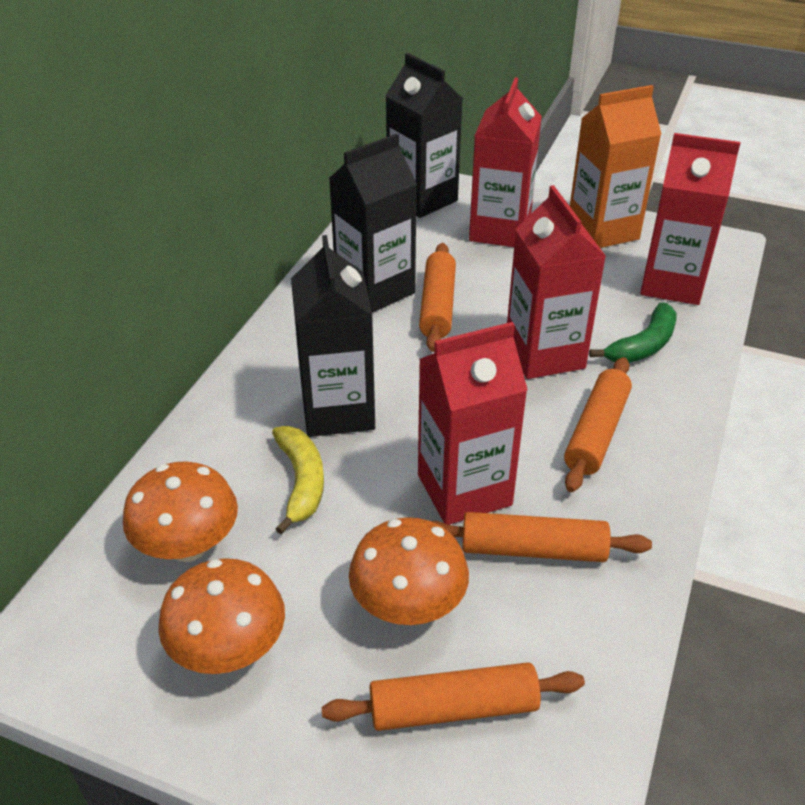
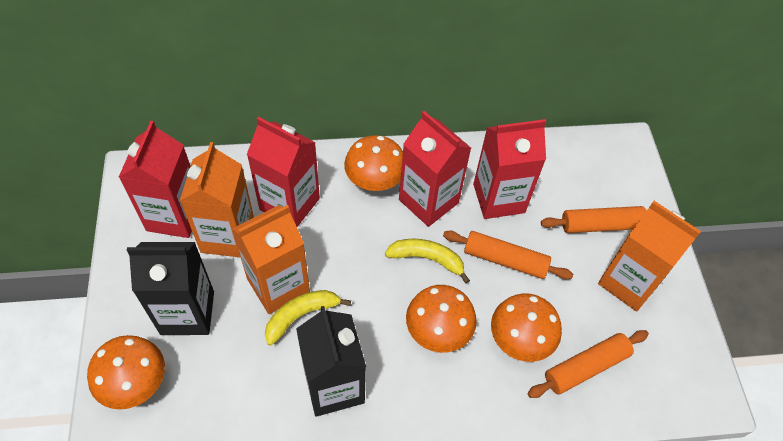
black carton: 3 -> 2
green banana: 1 -> 0
orange carton: 1 -> 3
orange mushroom: 3 -> 4
orange rolling pin: 4 -> 3
yellow banana: 1 -> 2

